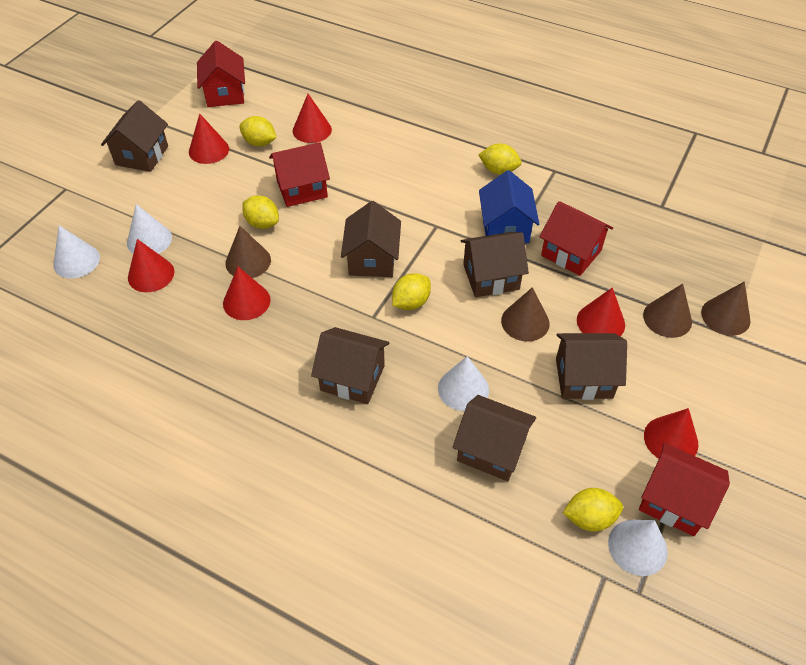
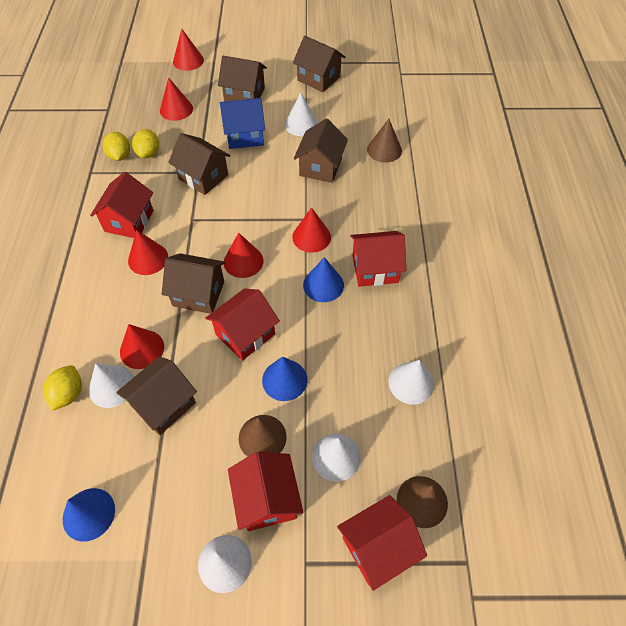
blue cone: 0 -> 3
brown cone: 4 -> 3
red house: 4 -> 5
white cone: 4 -> 5
yellow lemon: 5 -> 3

